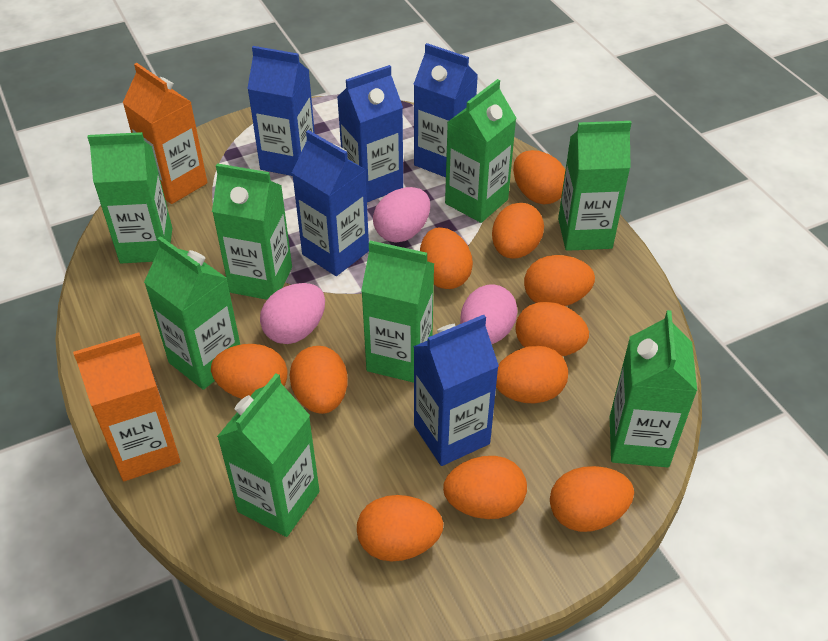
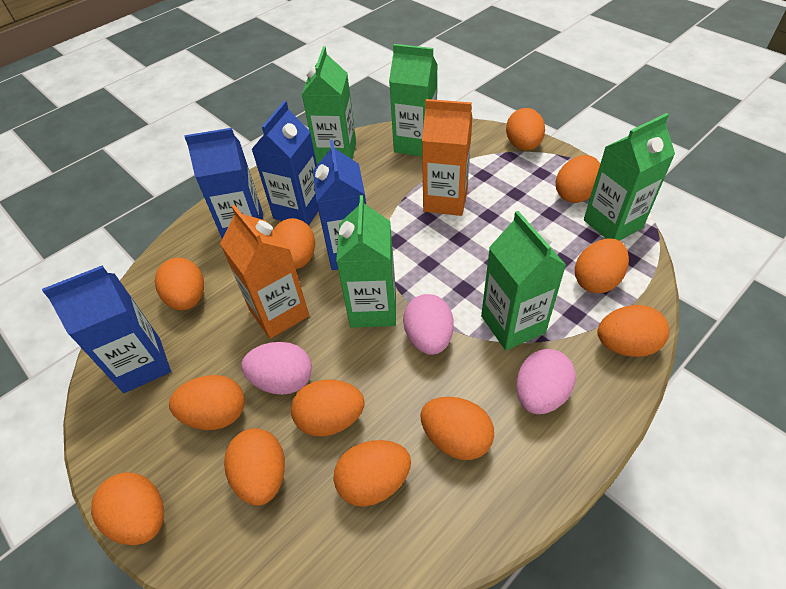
blue carton: 5 -> 4
green carton: 8 -> 5
orange egg: 11 -> 12

